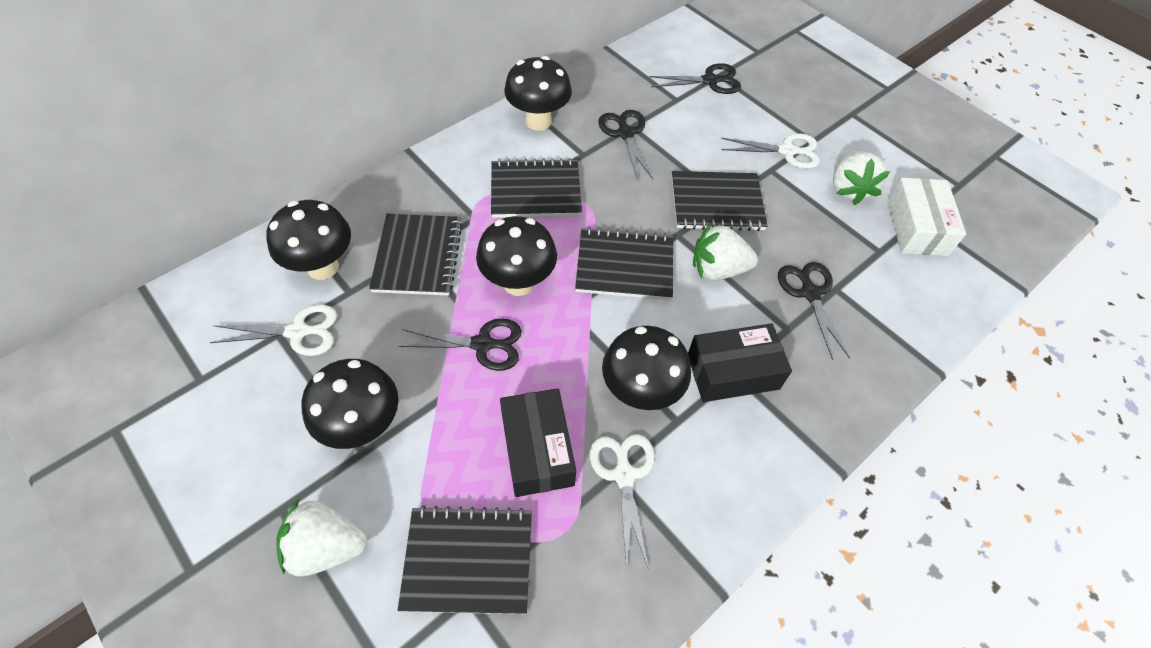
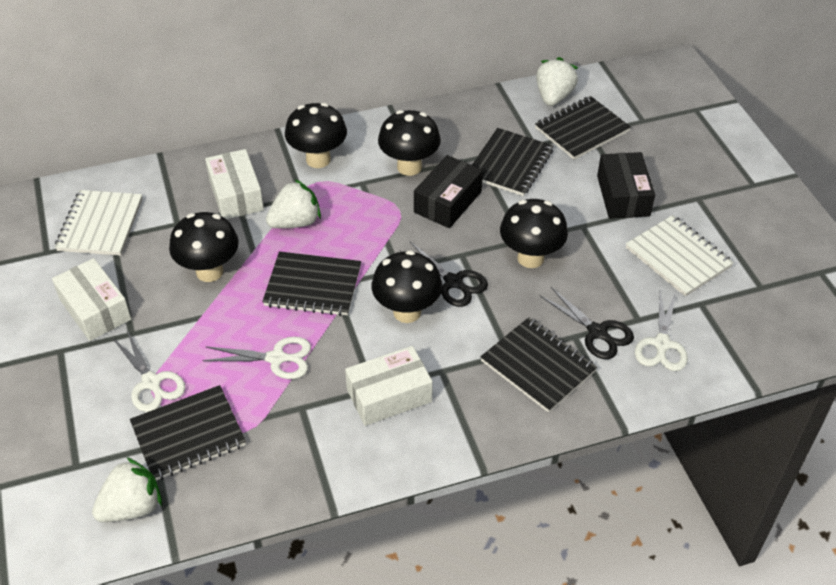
black scissors: 4 -> 2
white box: 1 -> 3
white notebook: 0 -> 2

